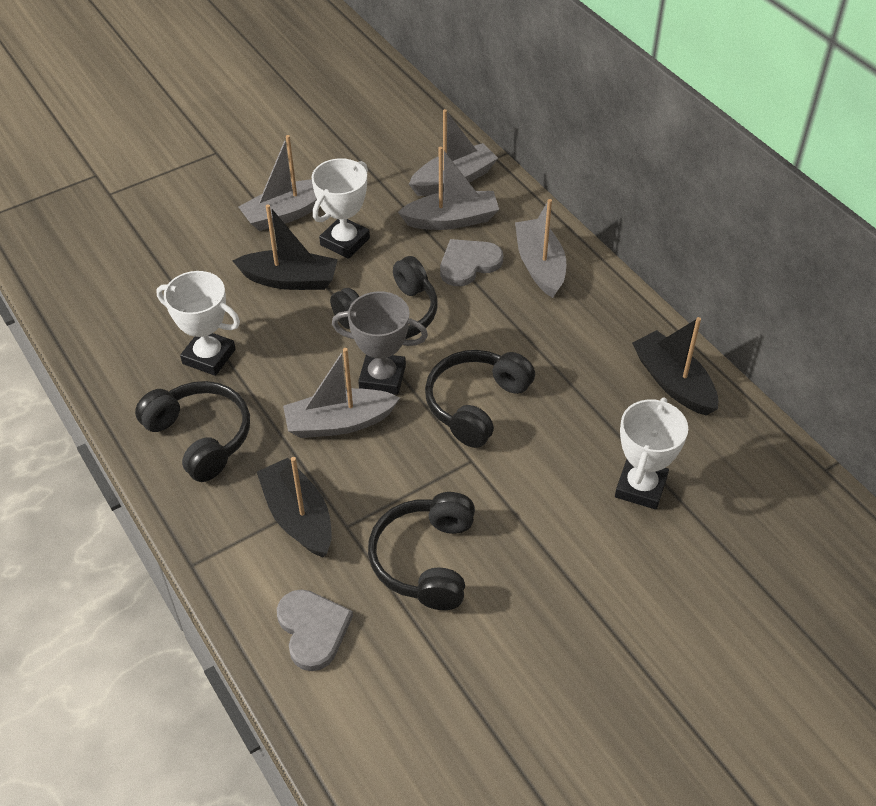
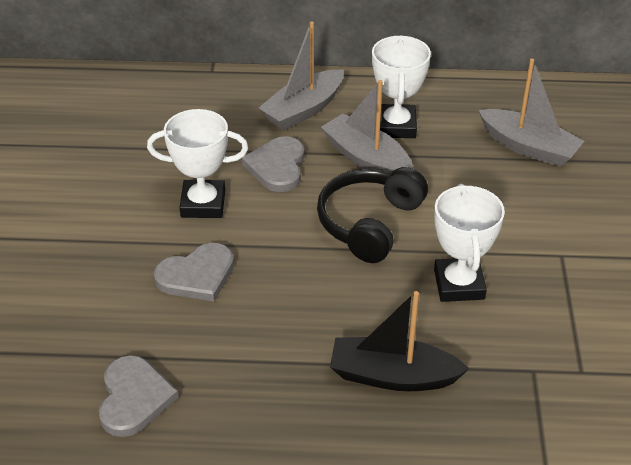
black boat: 3 -> 1
black headphones: 4 -> 1
grey boat: 5 -> 3
grey heart: 2 -> 3
grey trophy: 1 -> 0

